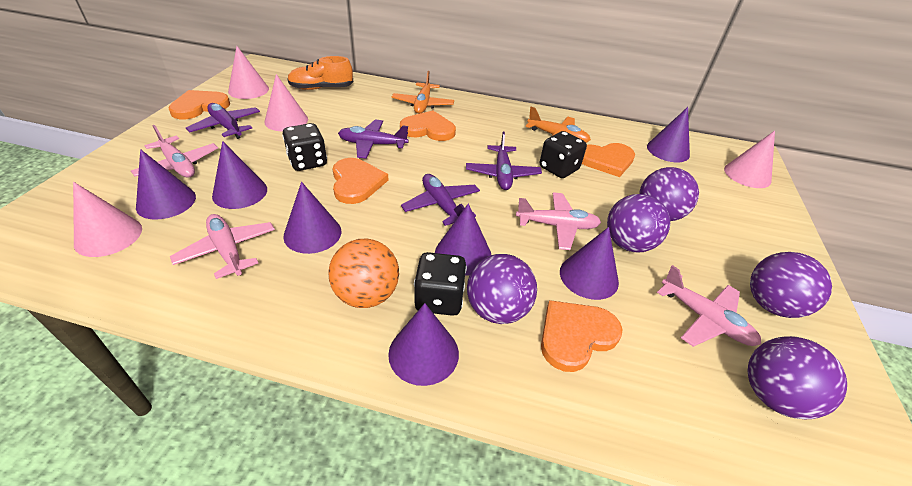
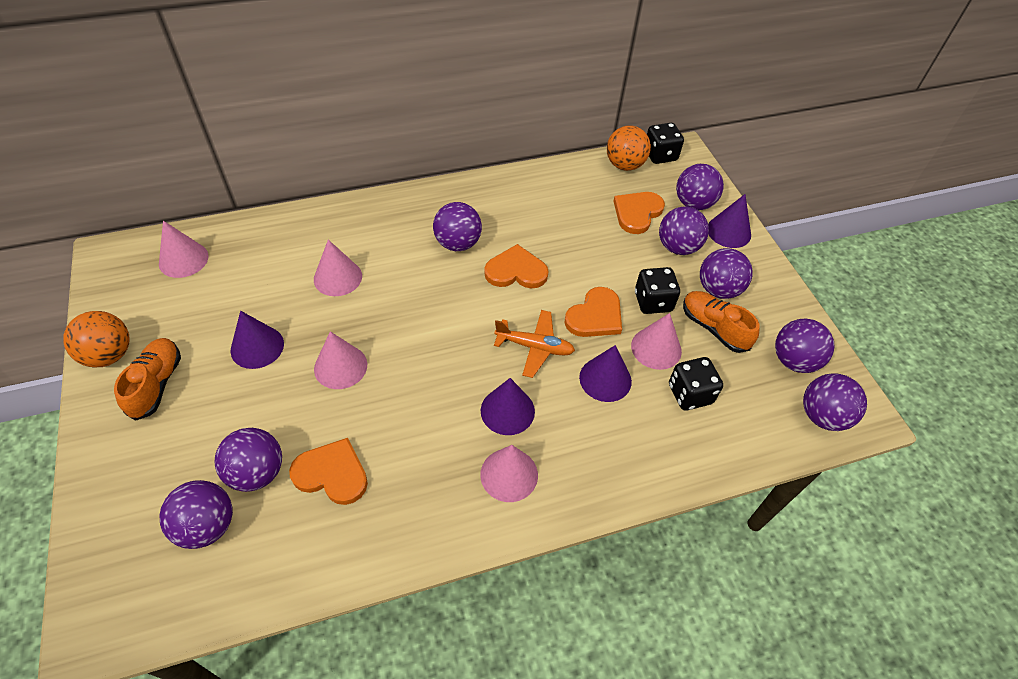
orange ball: 1 -> 2
orange heart: 5 -> 4
orange plane: 2 -> 1
orange shoe: 1 -> 2
pink cone: 4 -> 5
pink plane: 4 -> 0
purple ball: 5 -> 8
purple cone: 7 -> 4
purple plane: 4 -> 0

